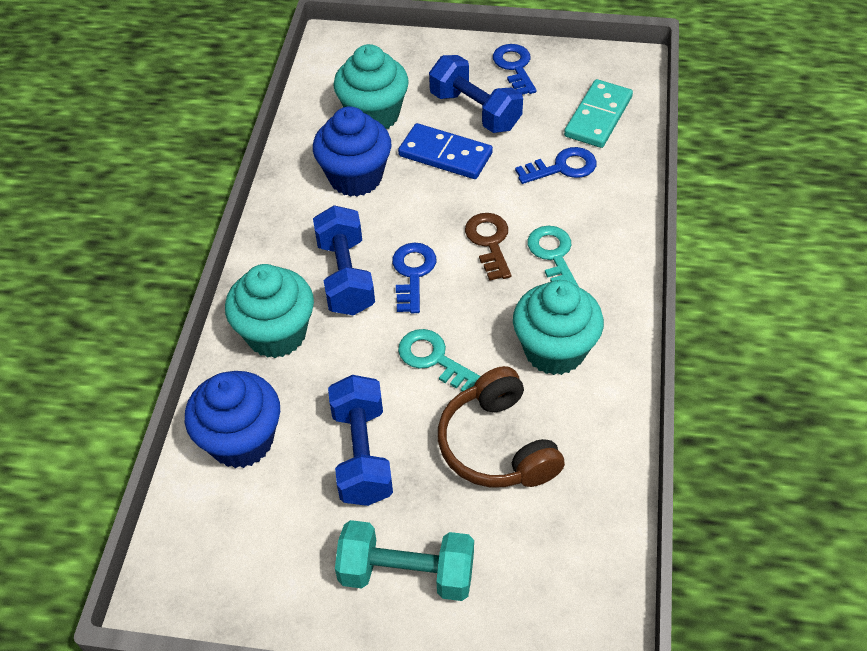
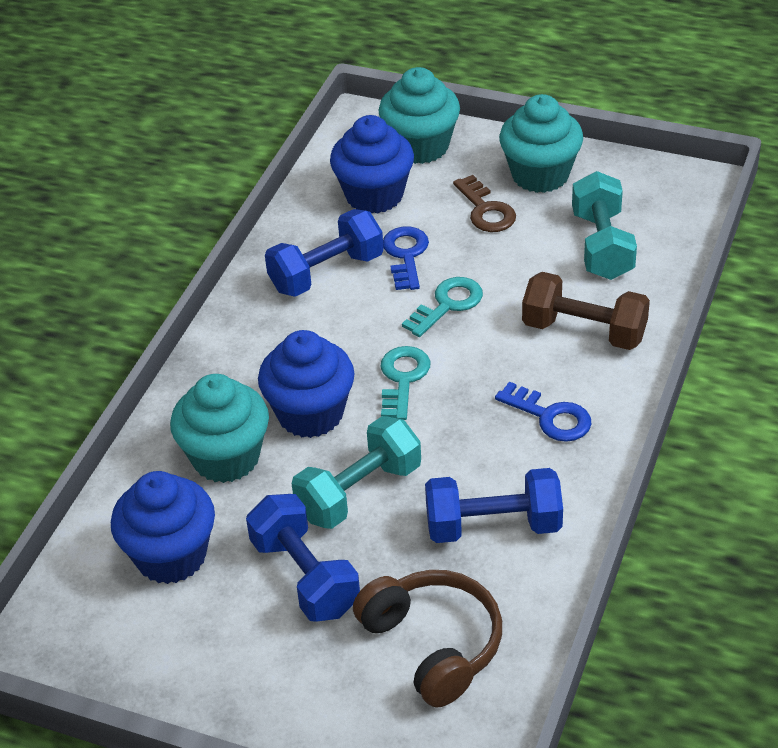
blue cupcake: 2 -> 3
blue domino: 1 -> 0
blue key: 3 -> 2
brown dumbbell: 0 -> 1
turquoise domino: 1 -> 0
turquoise dumbbell: 1 -> 2

